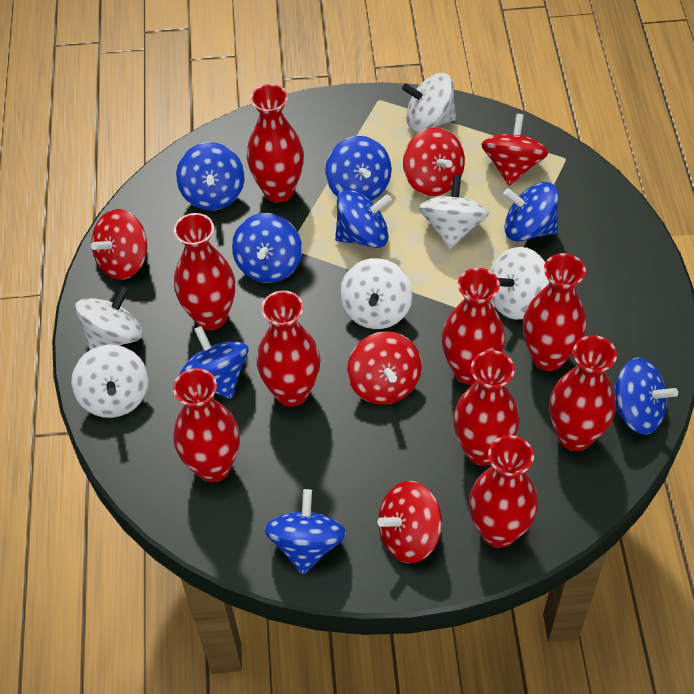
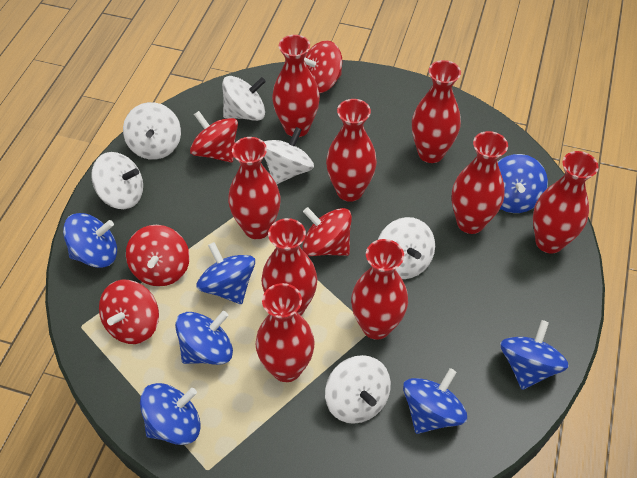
blue spinning top: 8 -> 7

